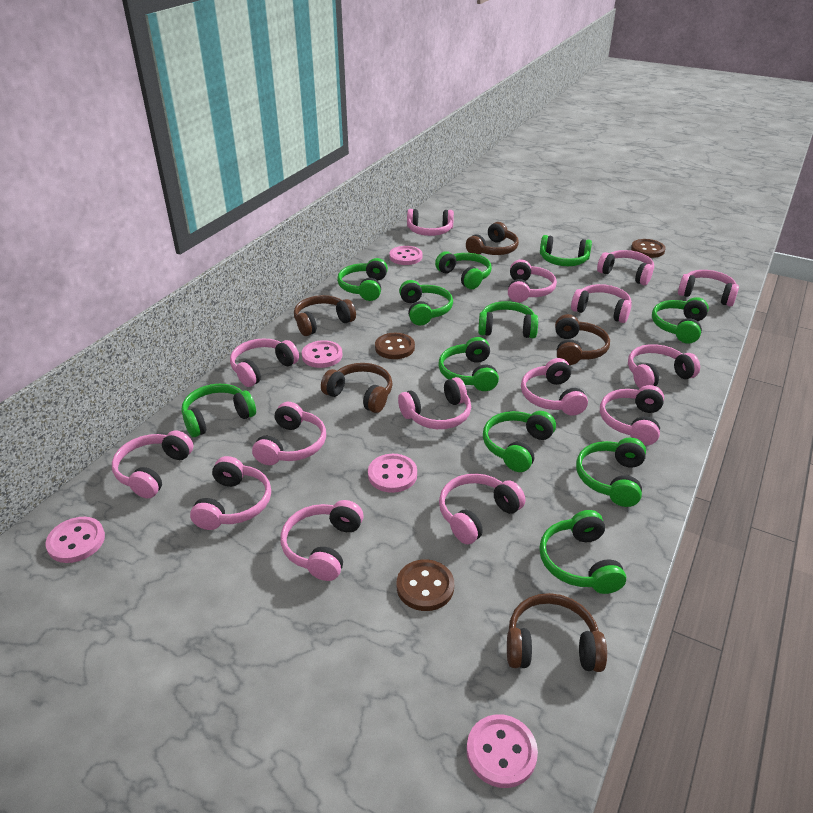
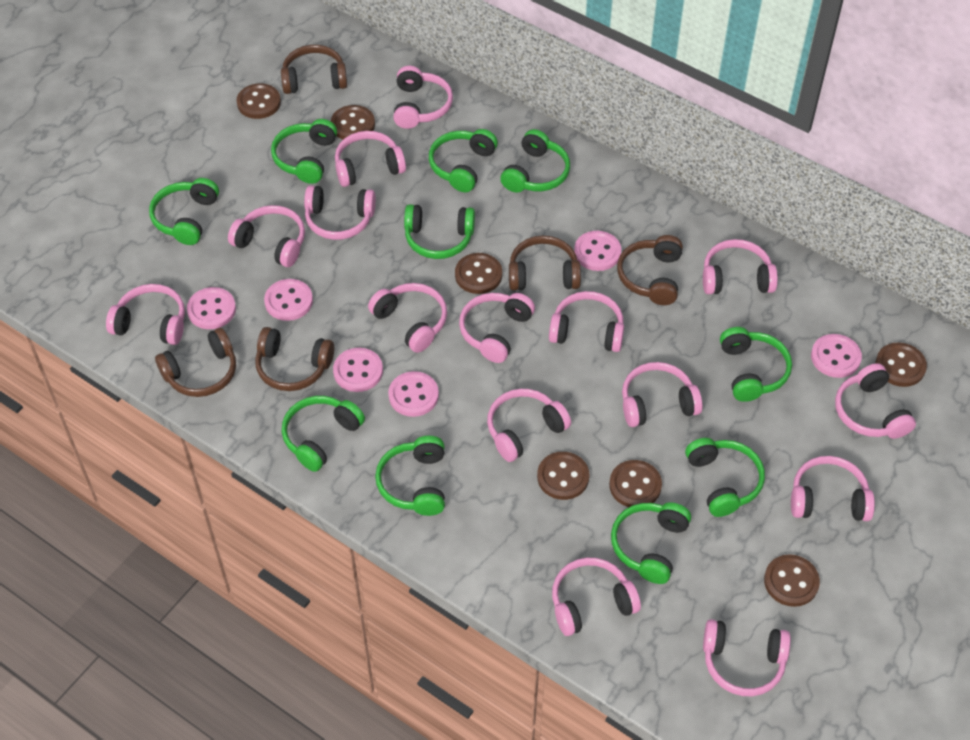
brown button: 3 -> 7
green headphones: 11 -> 10
pink button: 5 -> 6

